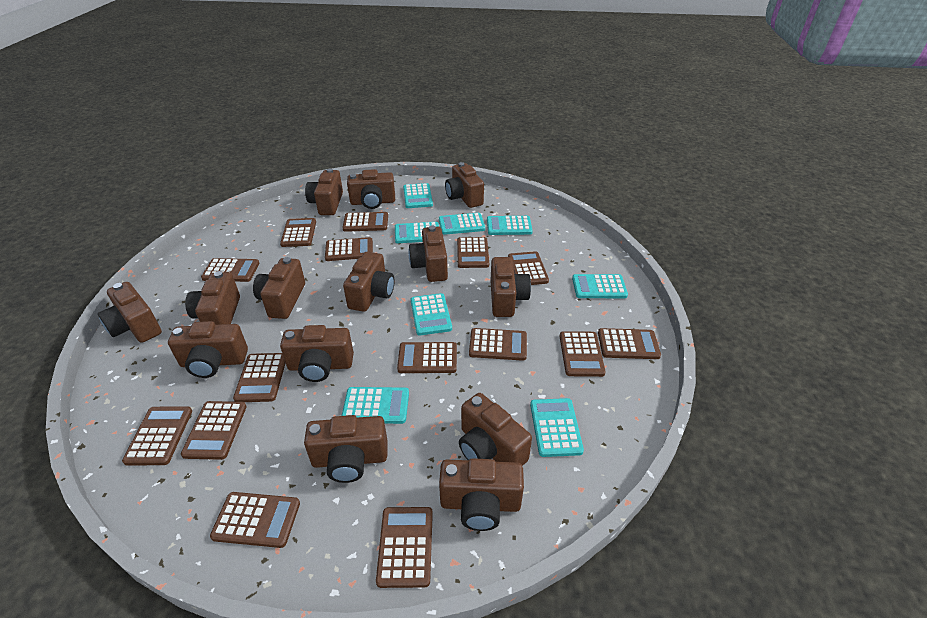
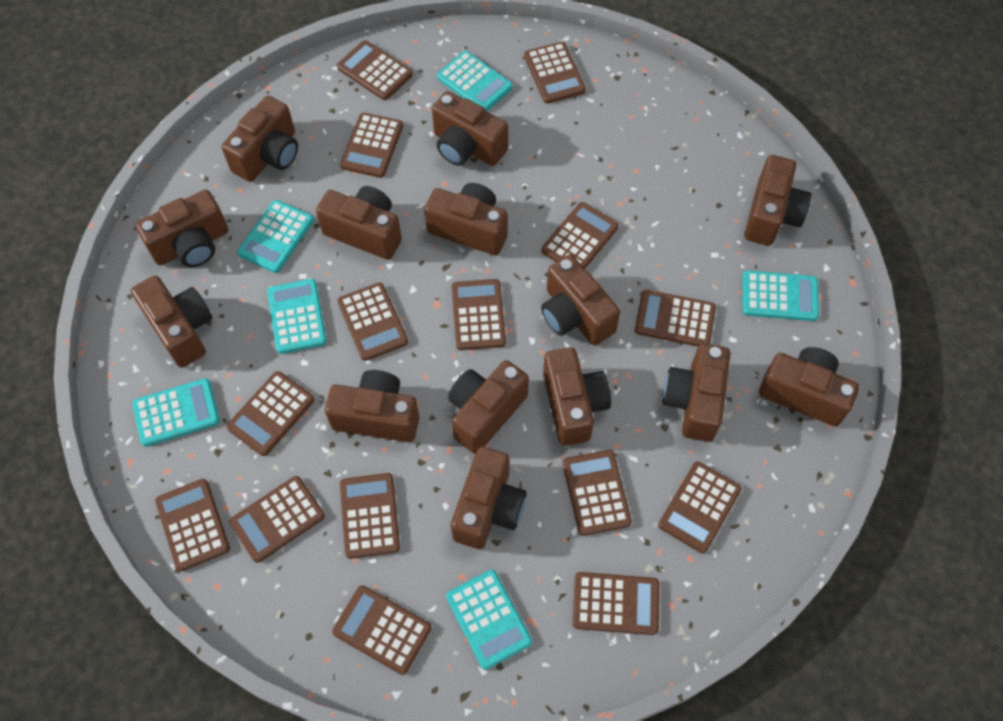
turquoise calculator: 8 -> 6

